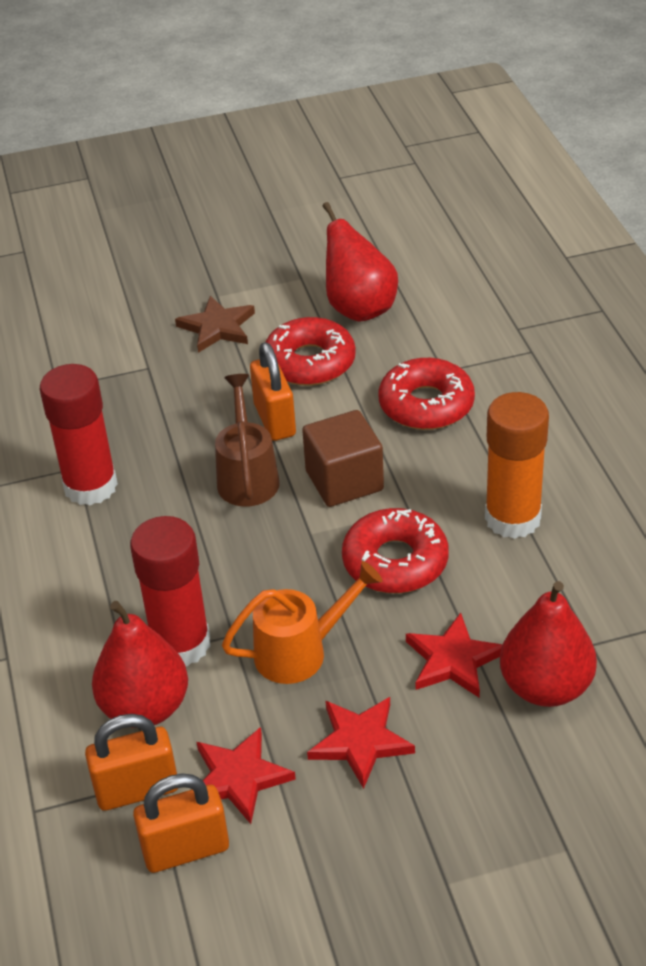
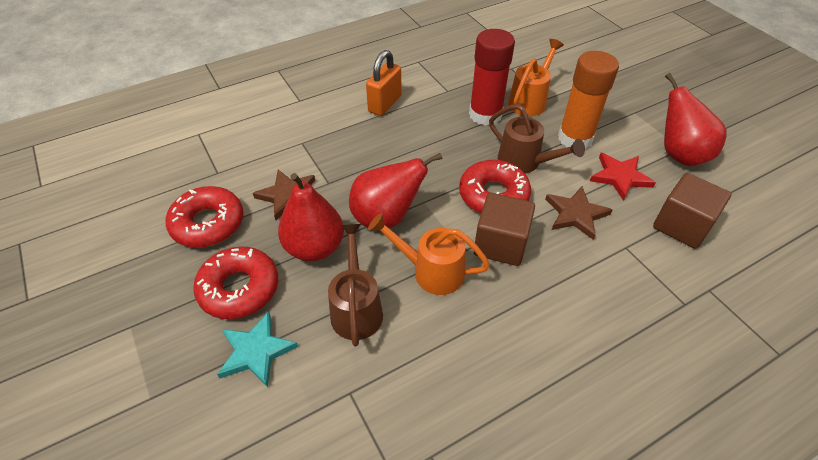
brown cube: 1 -> 2
brown star: 1 -> 2
brown watering can: 1 -> 2
orange padlock: 3 -> 1
orange watering can: 1 -> 2
red glue stick: 2 -> 1
red star: 3 -> 1
turquoise star: 0 -> 1

